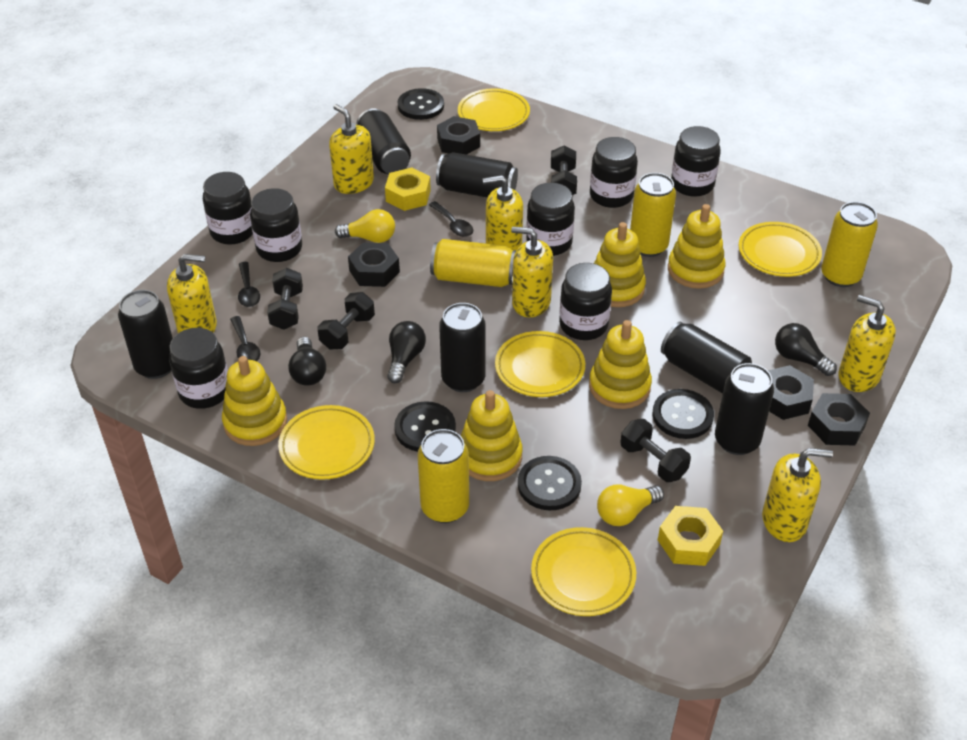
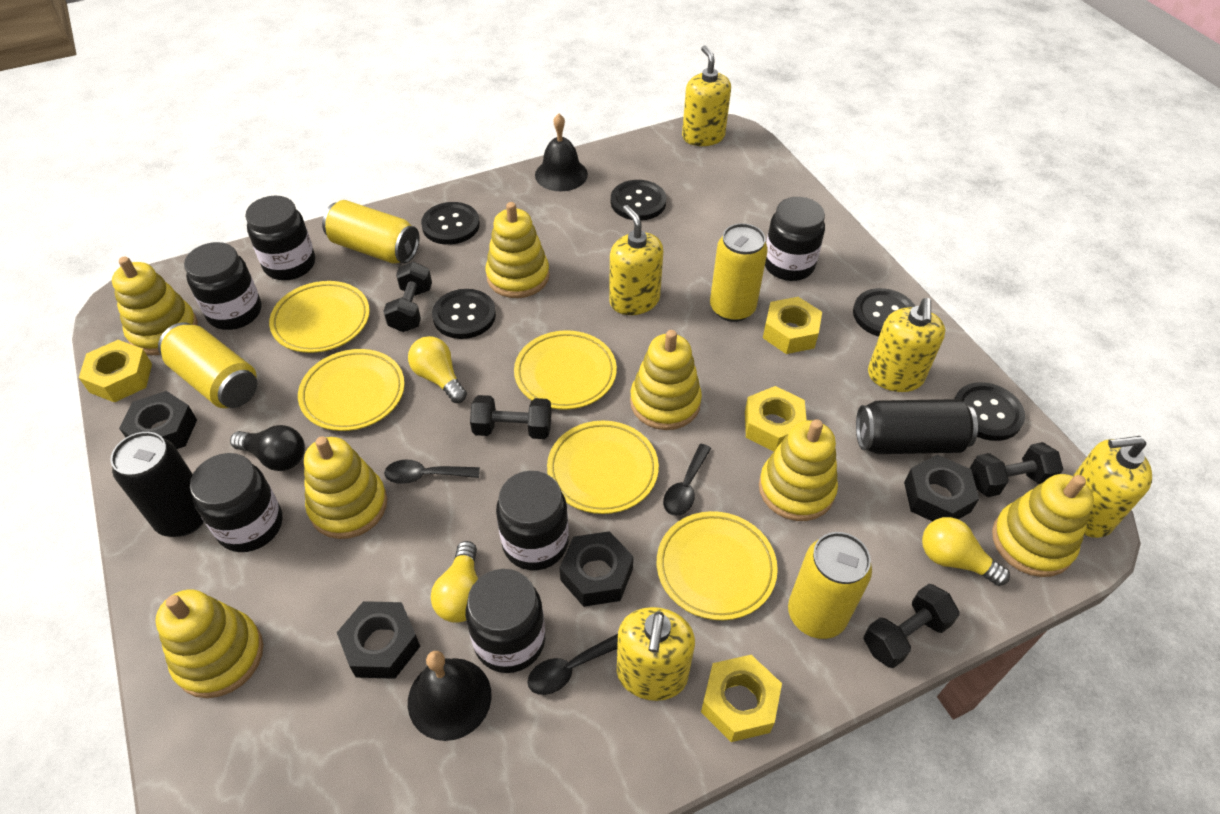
black bell: 0 -> 2
black button: 4 -> 5
black can: 6 -> 2
black jar: 7 -> 6
black light bulb: 3 -> 1
yellow light bulb: 2 -> 3
yellow nut: 2 -> 4
yellow soap dispenser: 6 -> 5
yellow stacking toy: 5 -> 7

